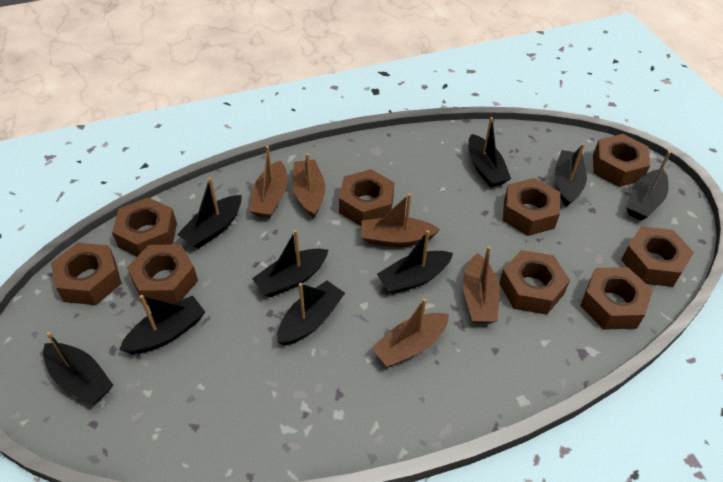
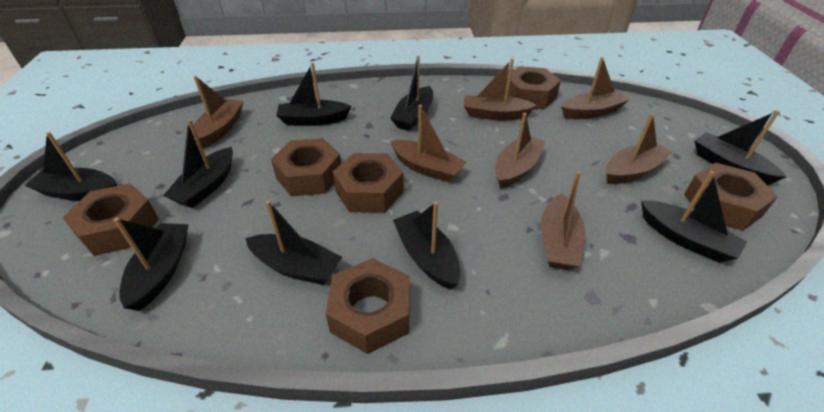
brown boat: 5 -> 7
brown nut: 9 -> 6

